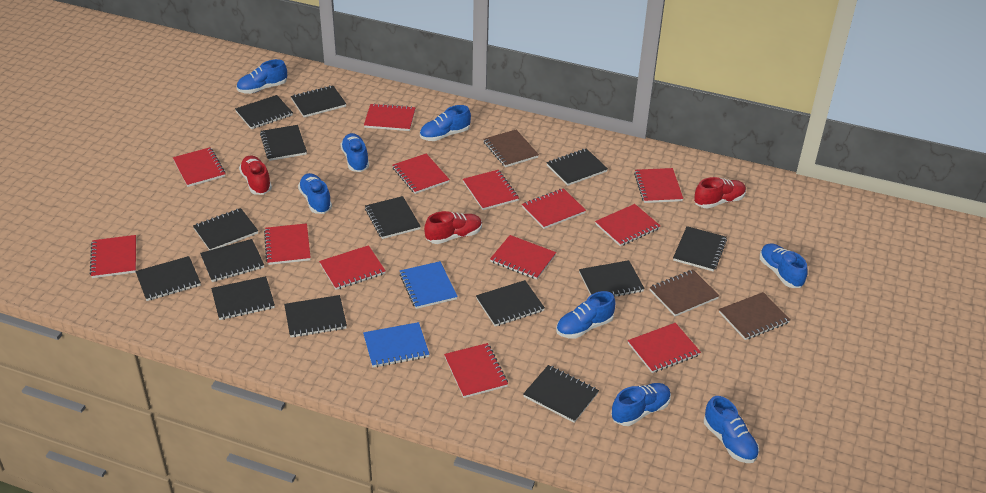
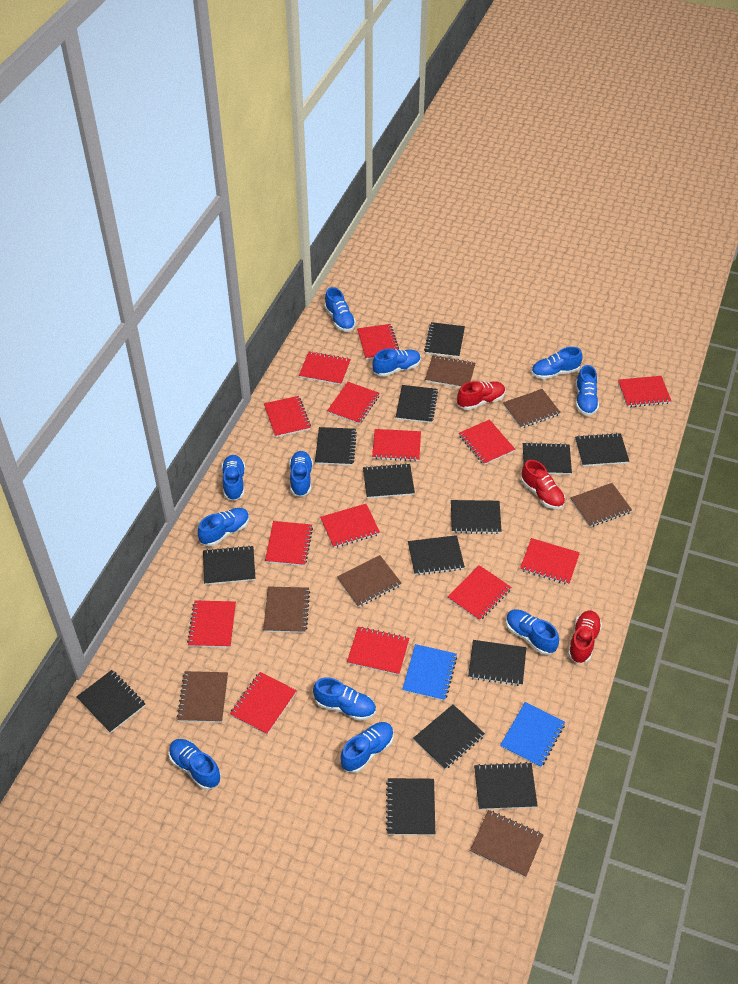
blue shoe: 8 -> 11
brown notebook: 3 -> 7
red notebook: 13 -> 14

